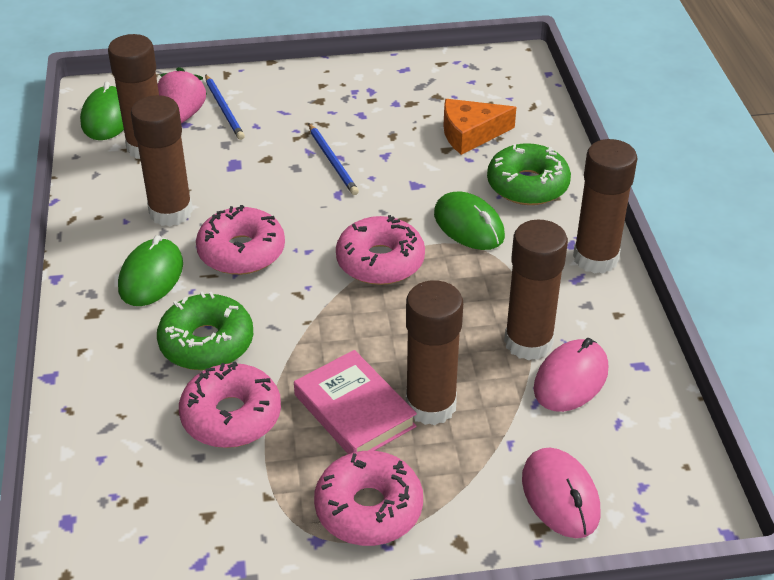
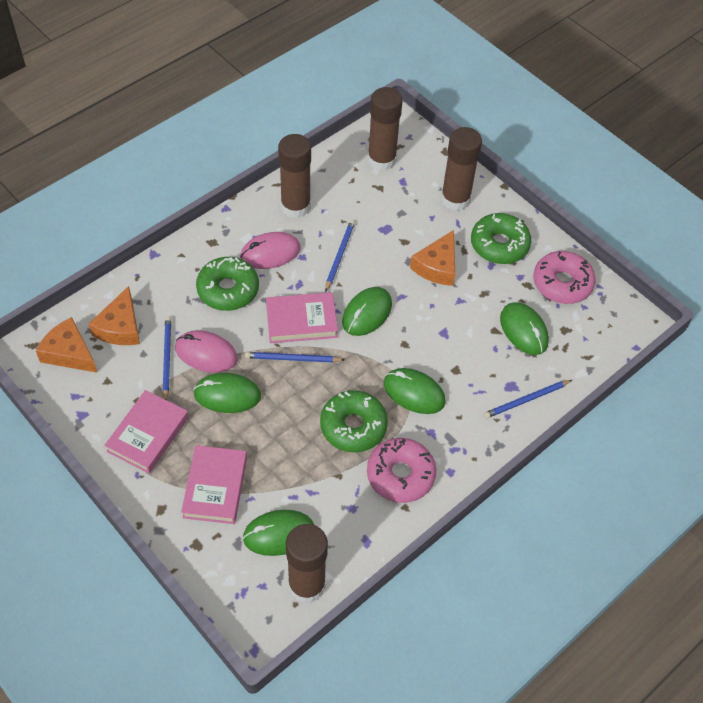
blue pencil: 2 -> 4
brown glue stick: 5 -> 4
green donut: 2 -> 3
green mouse: 3 -> 5
orange cheese: 1 -> 3
pink book: 1 -> 3
pink donut: 4 -> 2
pink strawberry: 1 -> 0

